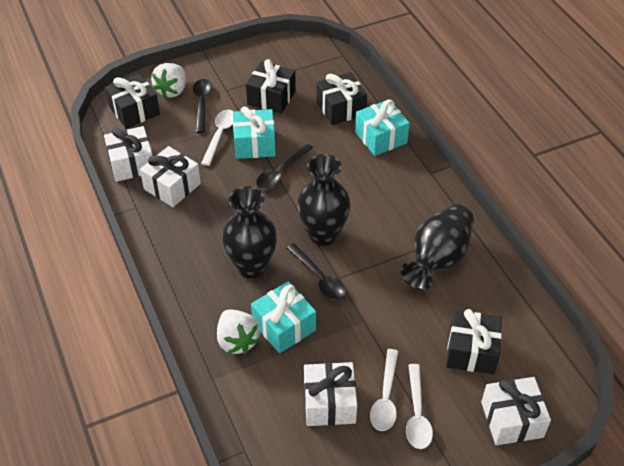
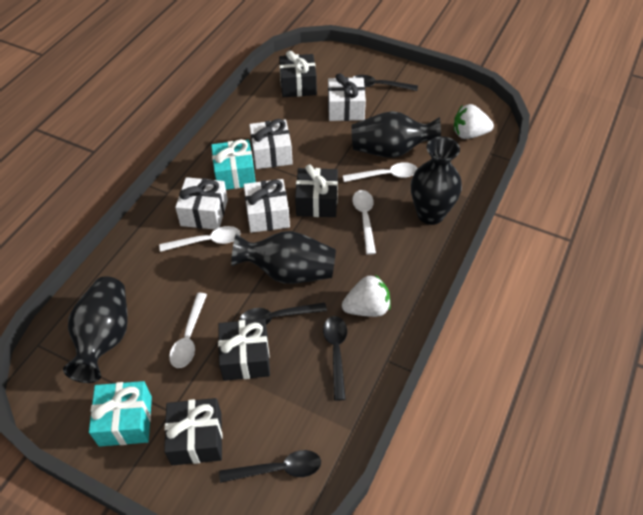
black spoon: 3 -> 4
black vase: 3 -> 4
turquoise gift: 3 -> 2
white spoon: 3 -> 4

